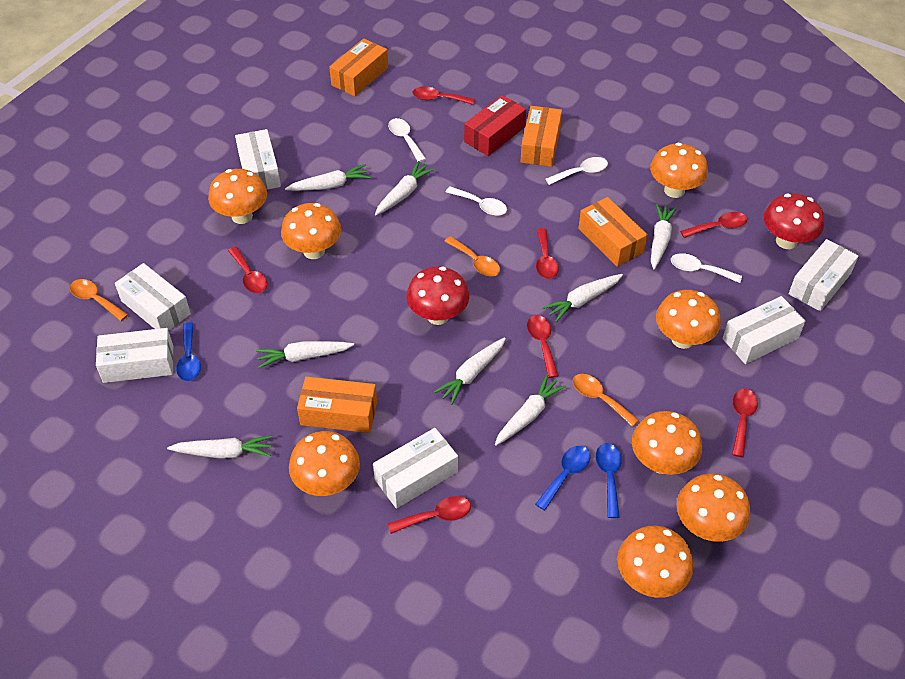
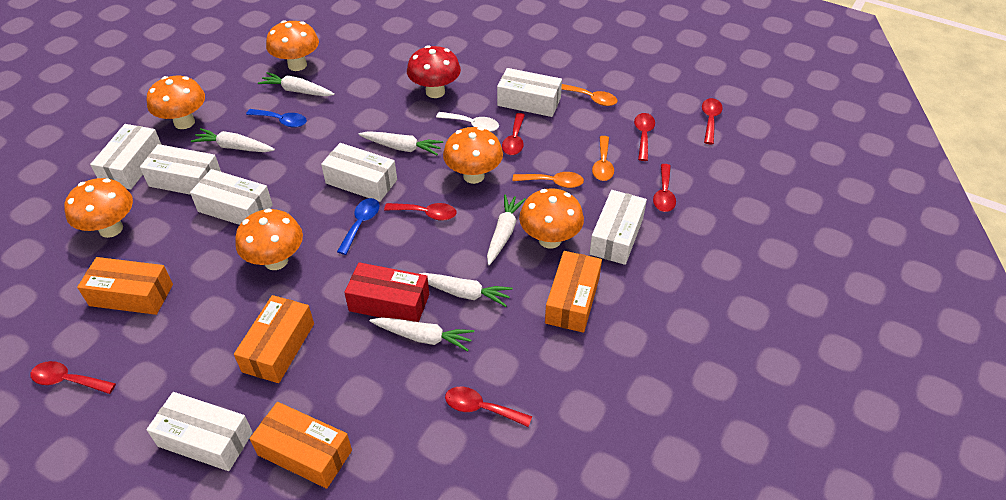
blue spoon: 3 -> 2
orange mushroom: 8 -> 6
red mushroom: 2 -> 1
white box: 6 -> 7
white carrot: 8 -> 6
white spoon: 4 -> 1

